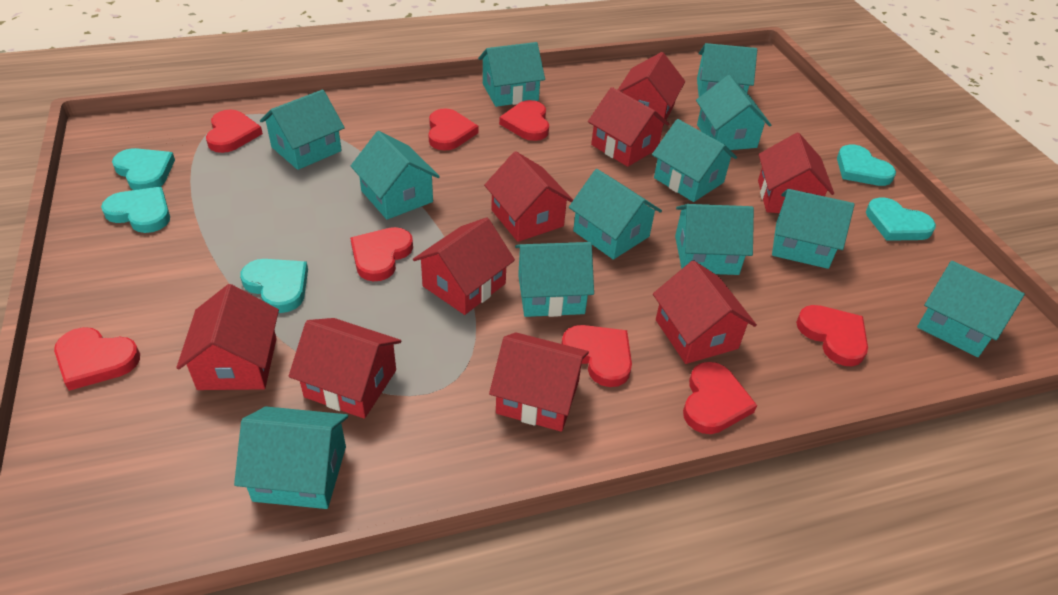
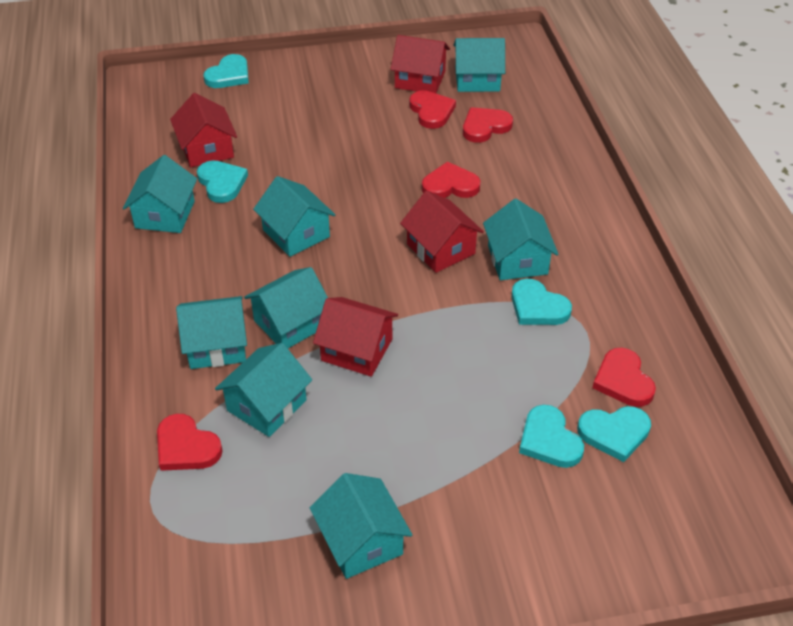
red heart: 8 -> 5
red house: 9 -> 4
turquoise house: 12 -> 8

